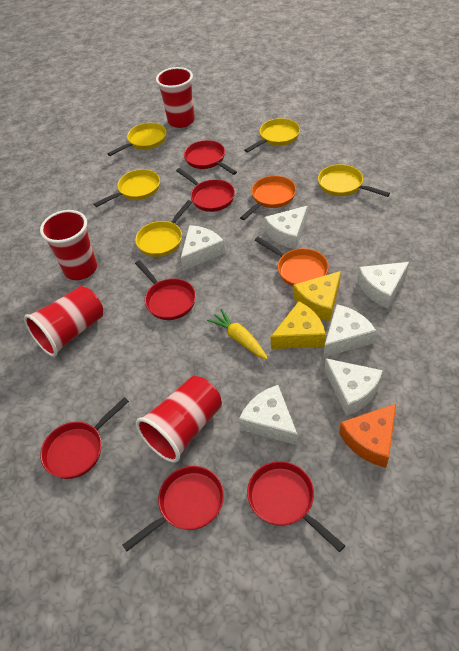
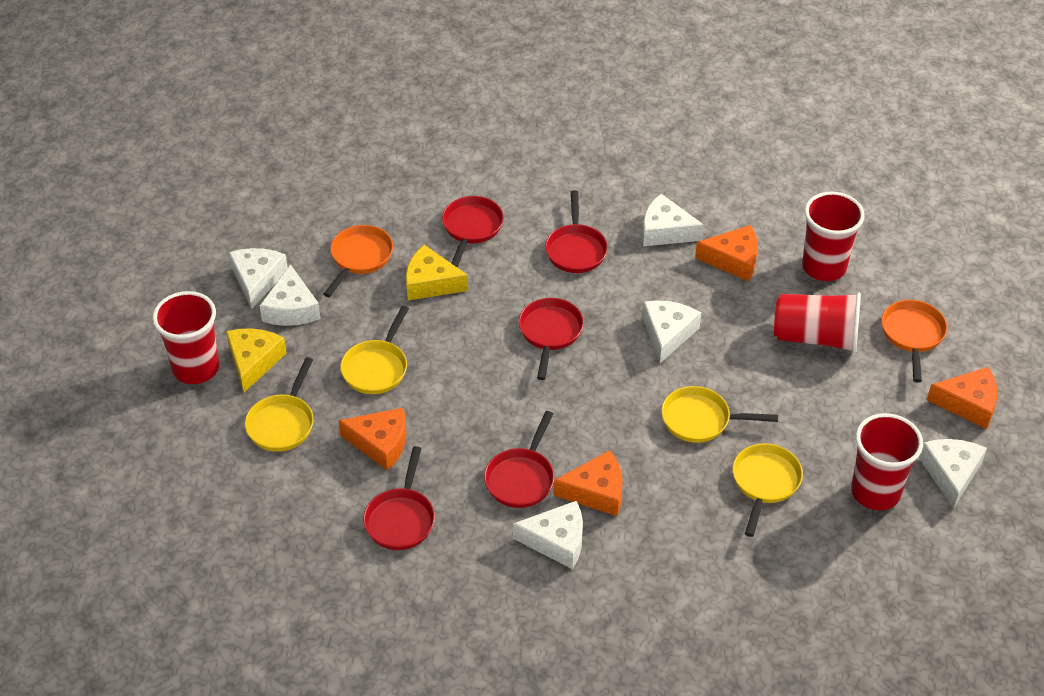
orange cheese: 1 -> 4
red pan: 6 -> 5
yellow carrot: 1 -> 0
yellow pan: 5 -> 4

